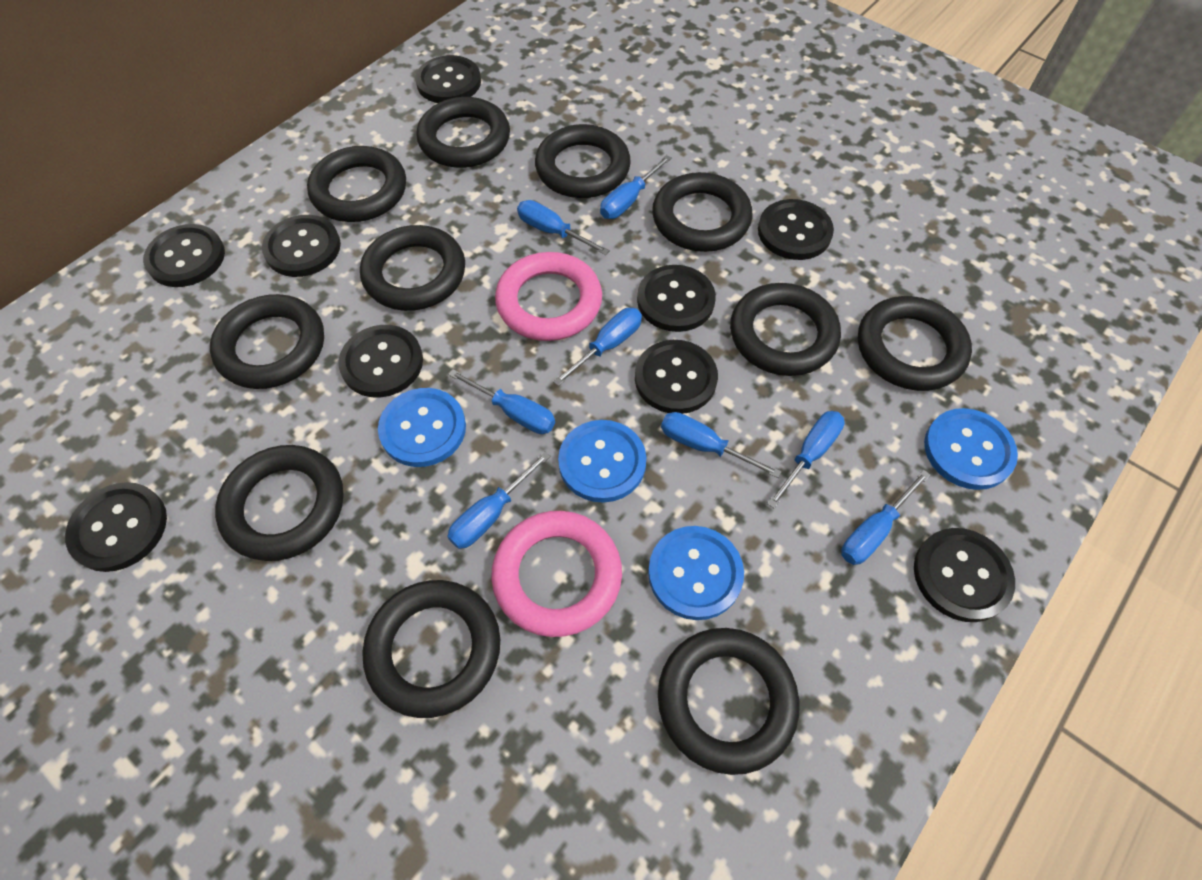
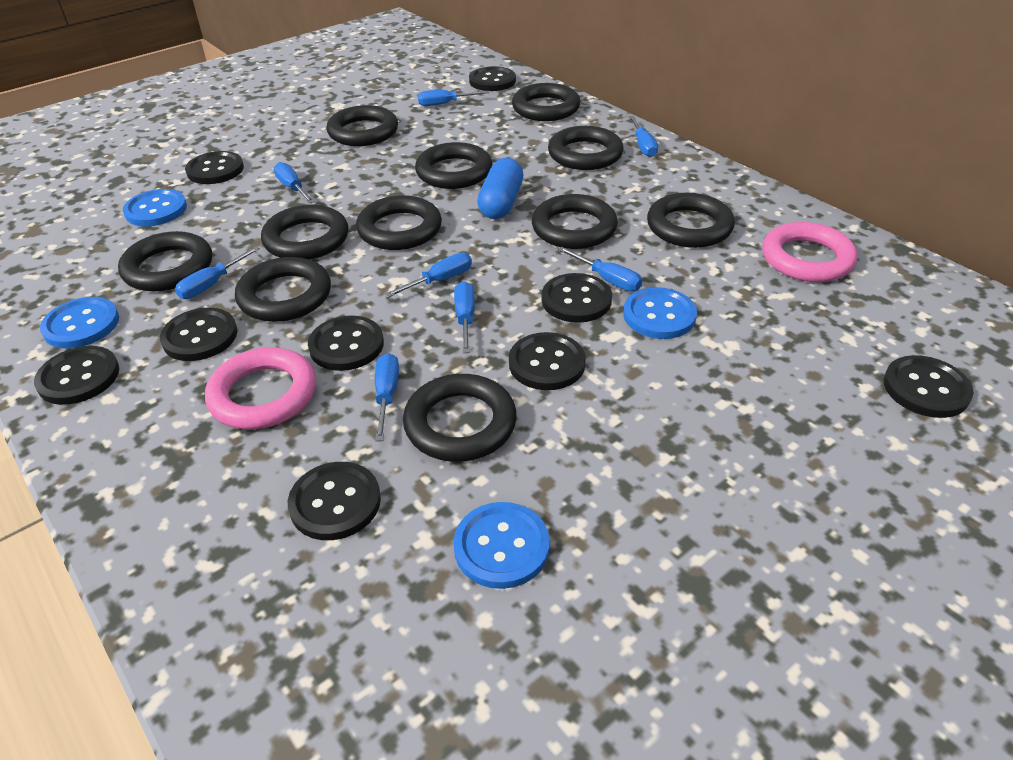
blue capsule: 0 -> 1

